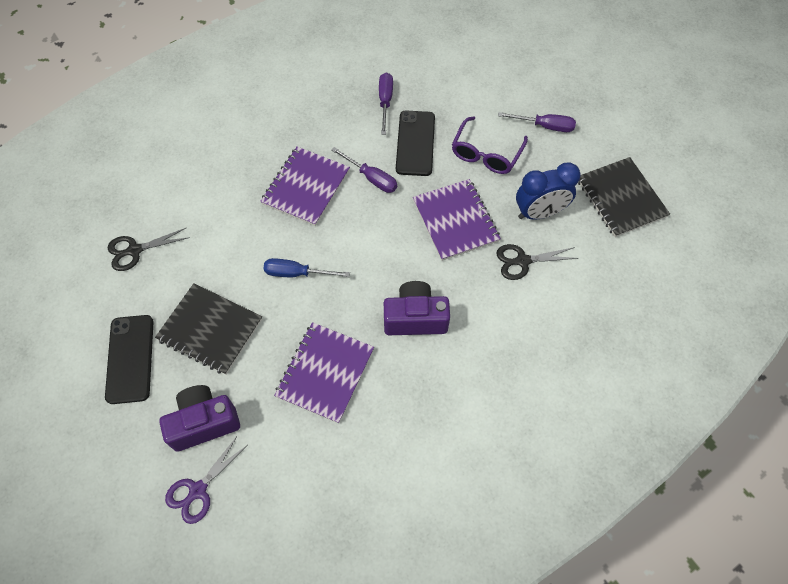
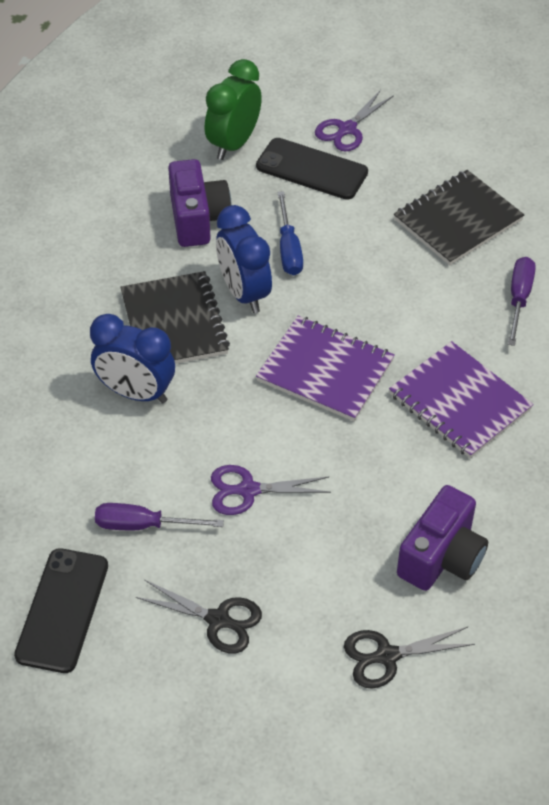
blue clock: 1 -> 2
green clock: 0 -> 1
purple glasses: 1 -> 0
purple notebook: 3 -> 2
purple scissors: 1 -> 2
purple screwdriver: 3 -> 2

